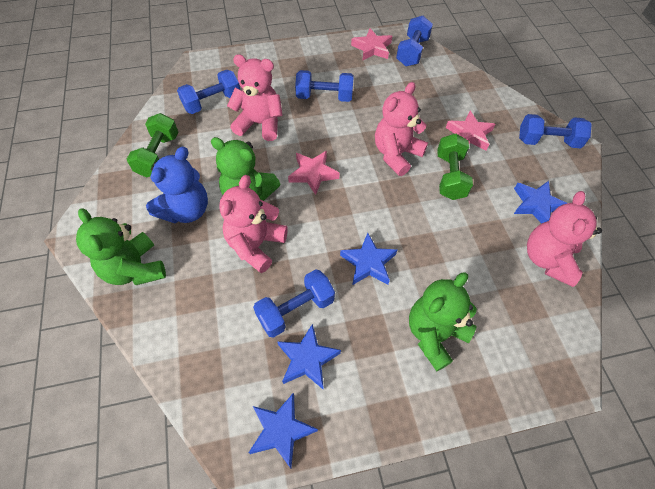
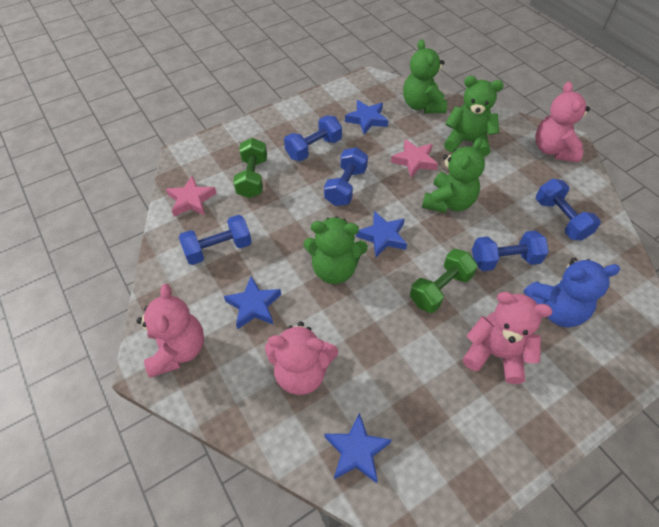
green teddy bear: 3 -> 4
pink star: 3 -> 2

